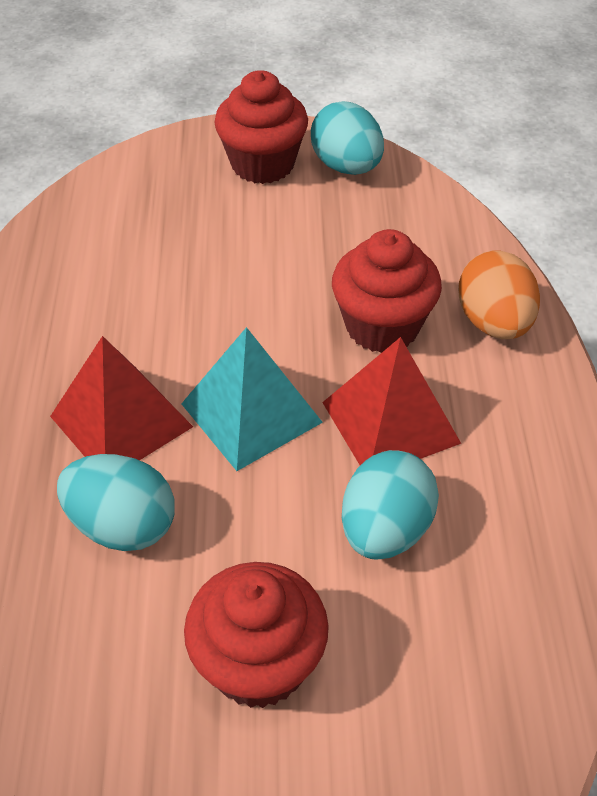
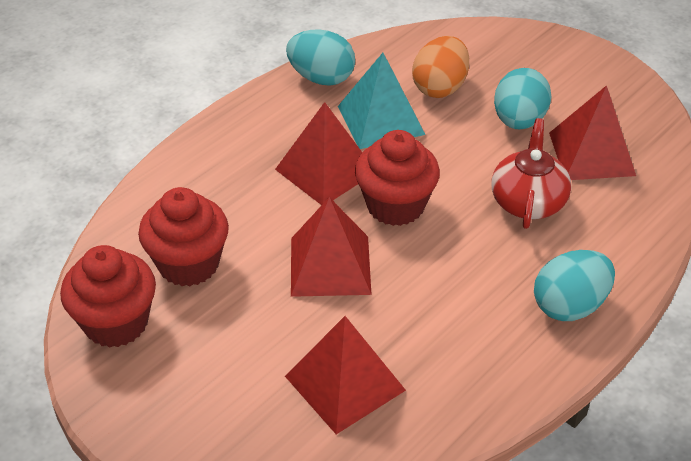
red pyramid: 2 -> 4
red teapot: 0 -> 1

